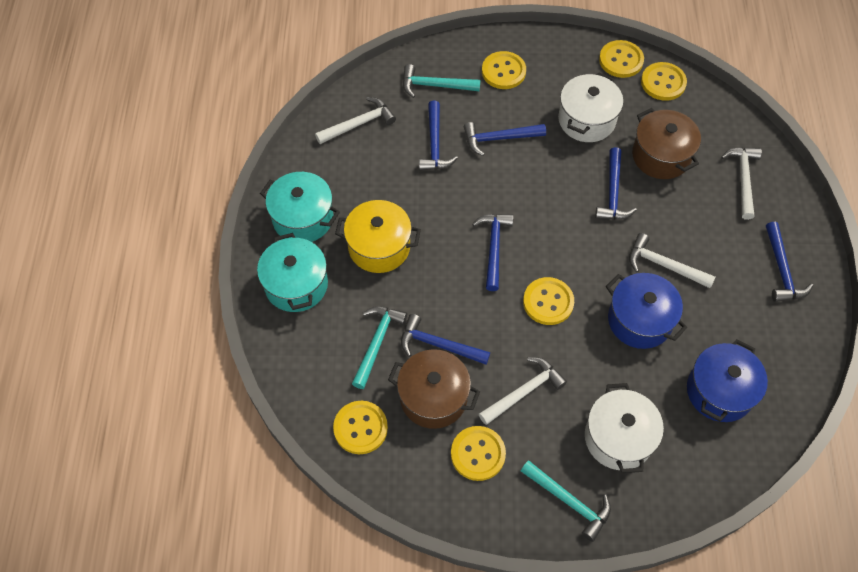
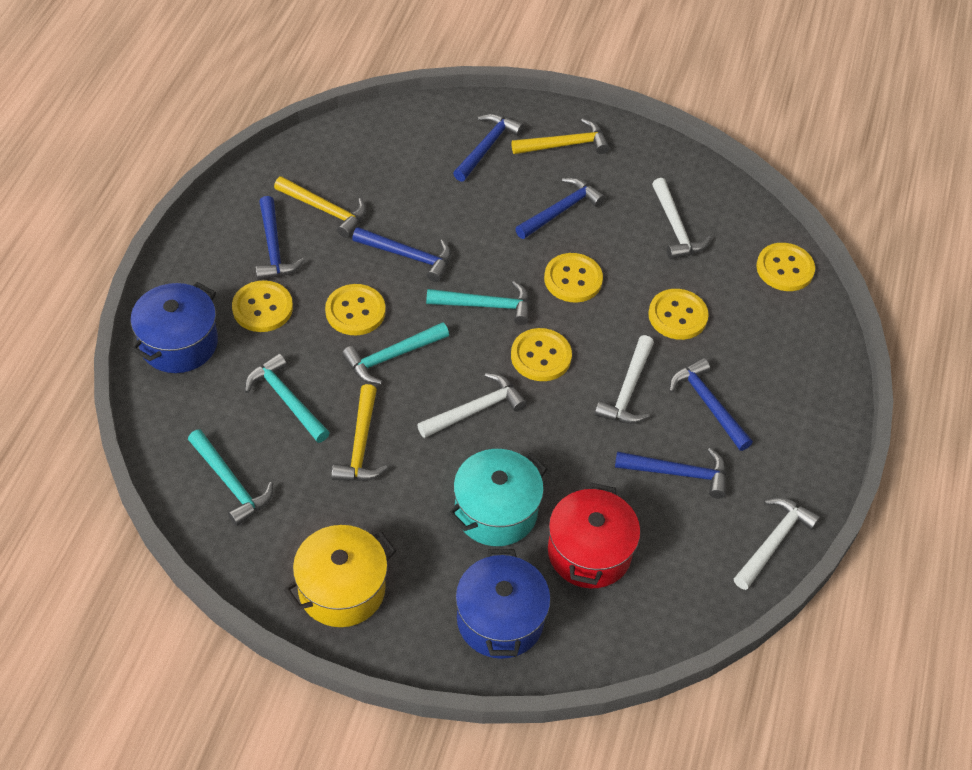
brown pot: 2 -> 0
red pot: 0 -> 1
turquoise hammer: 3 -> 4
turquoise pot: 2 -> 1
white pot: 2 -> 0
yellow hammer: 0 -> 3

